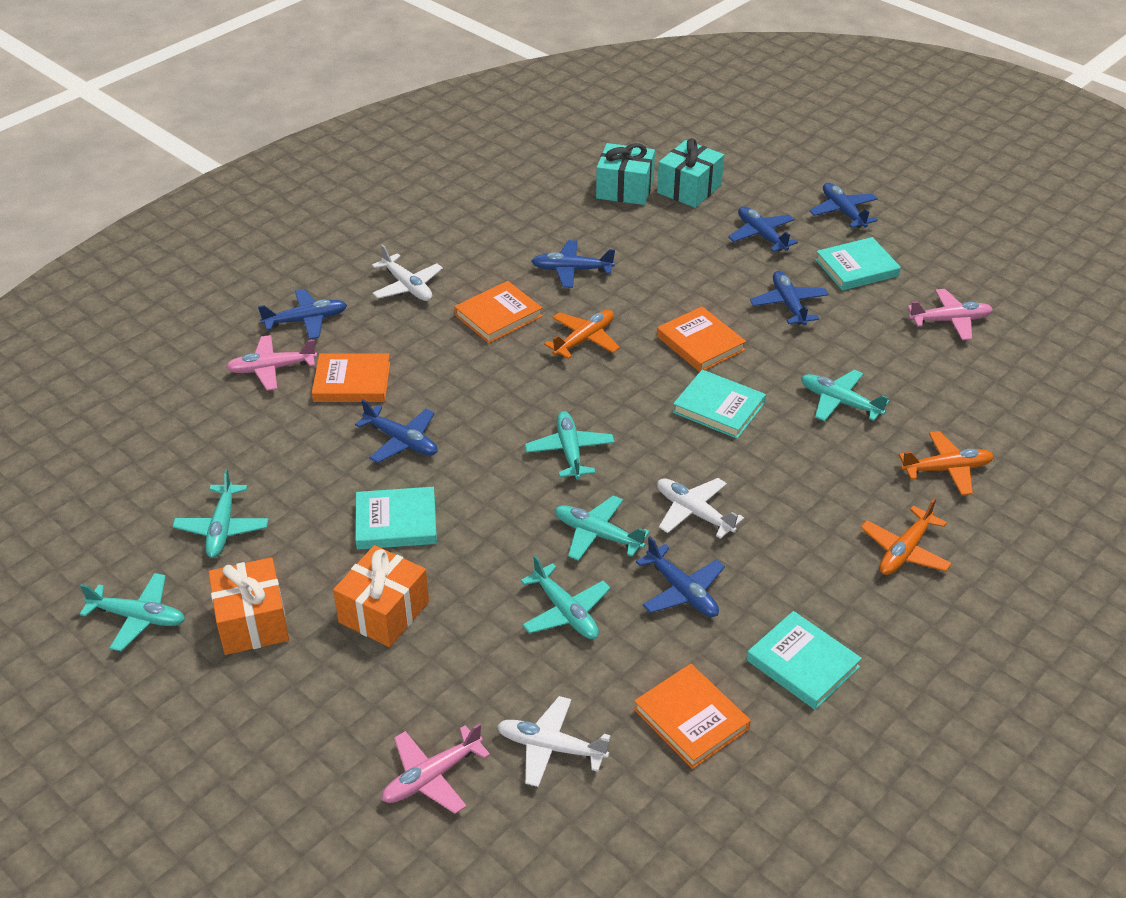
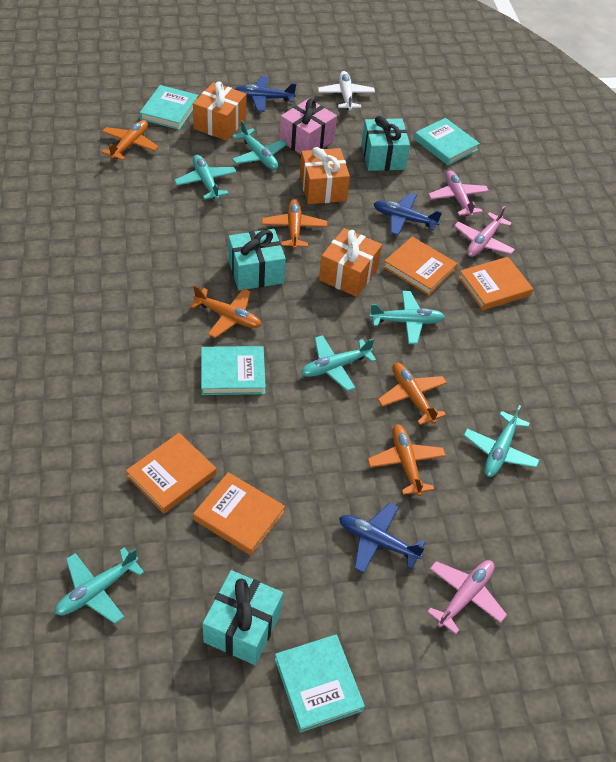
blue plane: 7 -> 3
orange gift: 2 -> 3
orange plane: 3 -> 5
pink gift: 0 -> 1
turquoise gift: 2 -> 3
white plane: 3 -> 1

